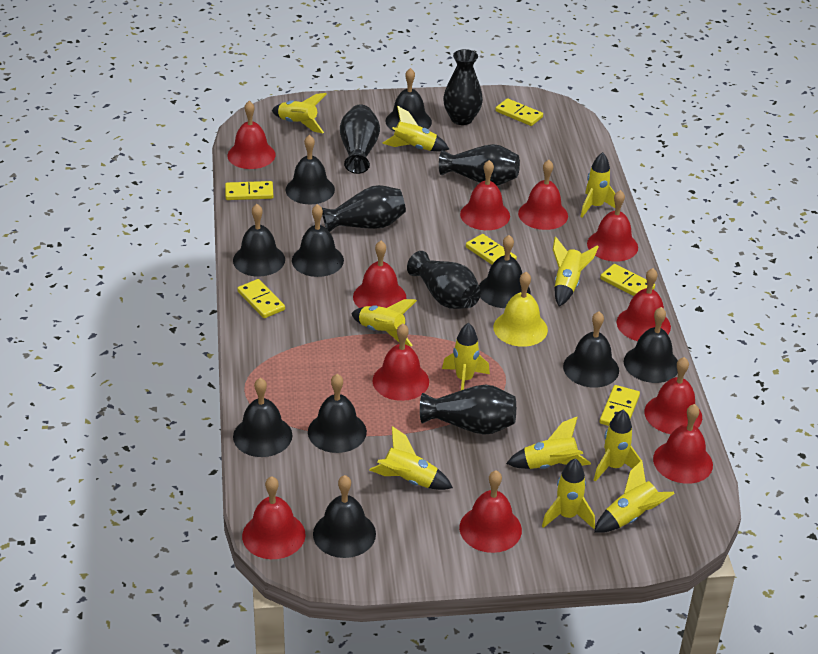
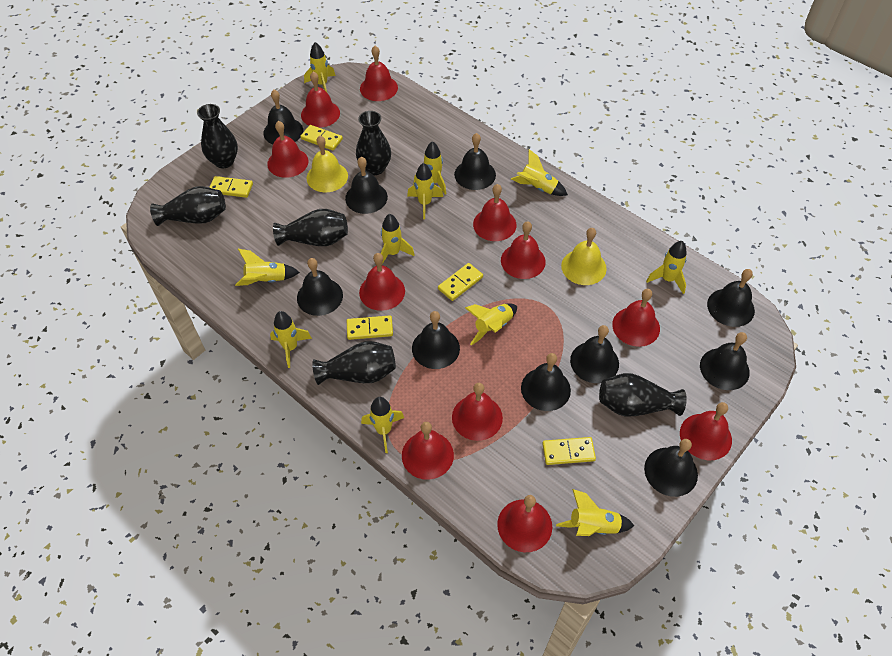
yellow bell: 1 -> 2
yellow domino: 6 -> 5

